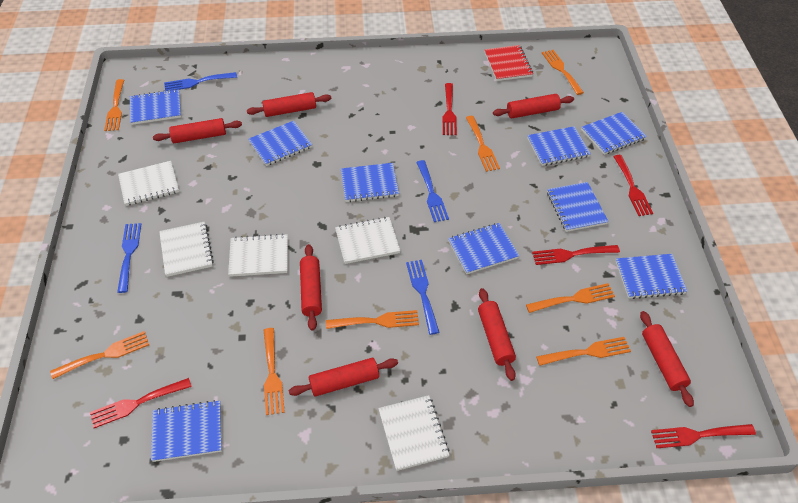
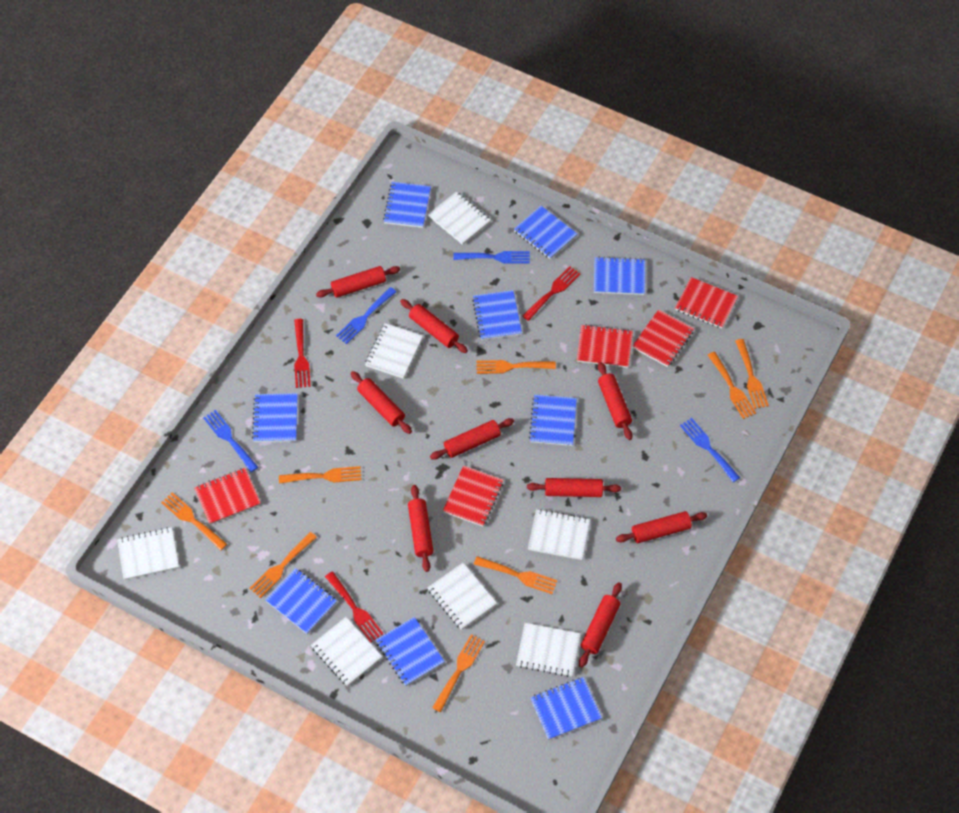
red fork: 5 -> 3
red notebook: 1 -> 5
red rolling pin: 7 -> 9
white notebook: 5 -> 7

